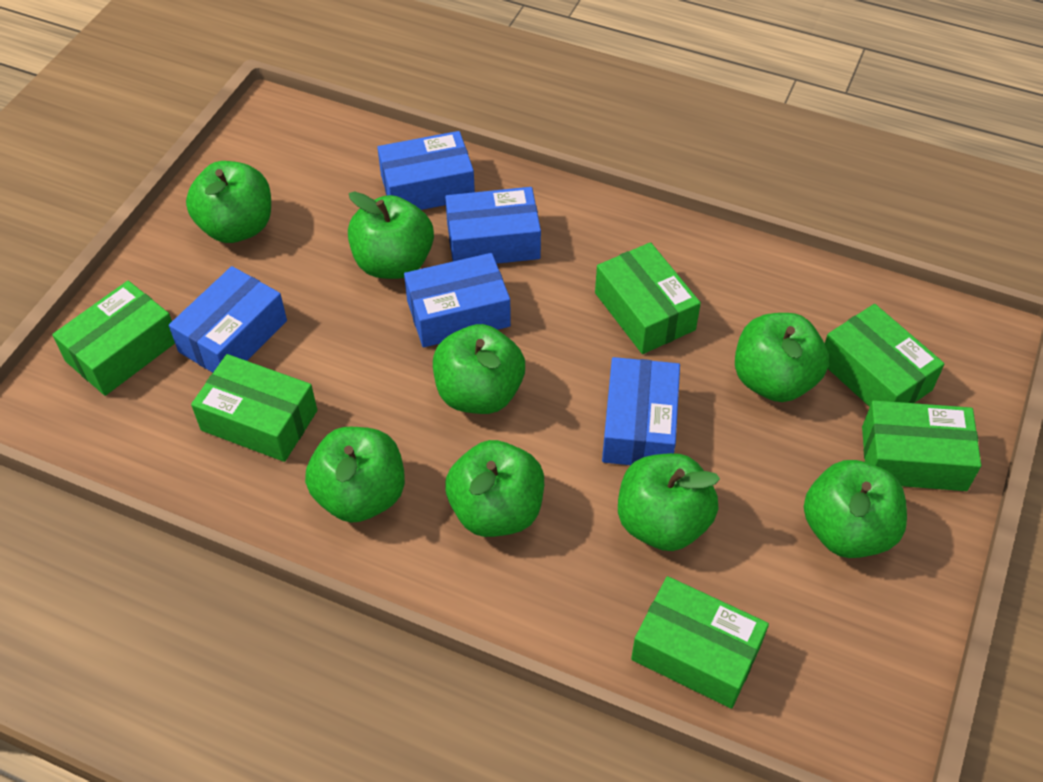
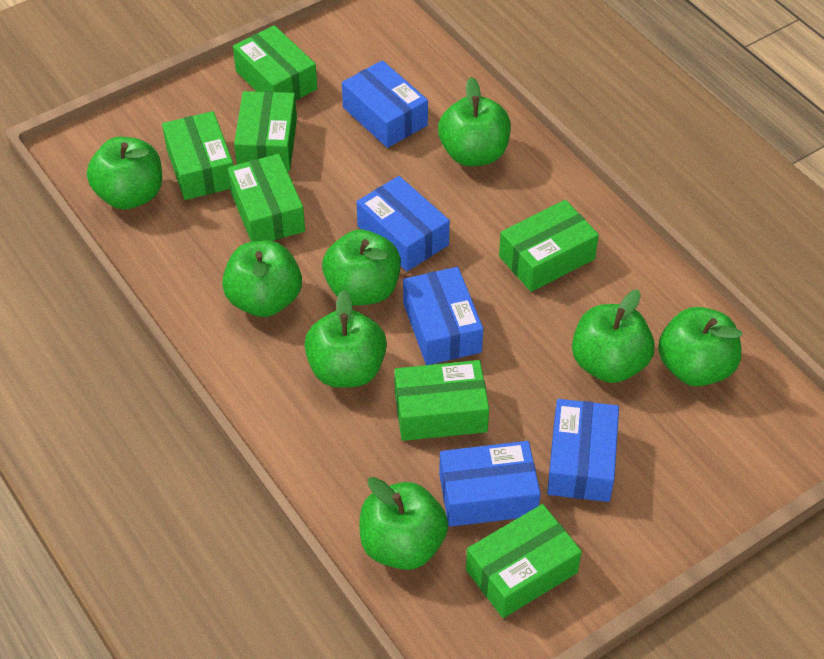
green box: 6 -> 7

